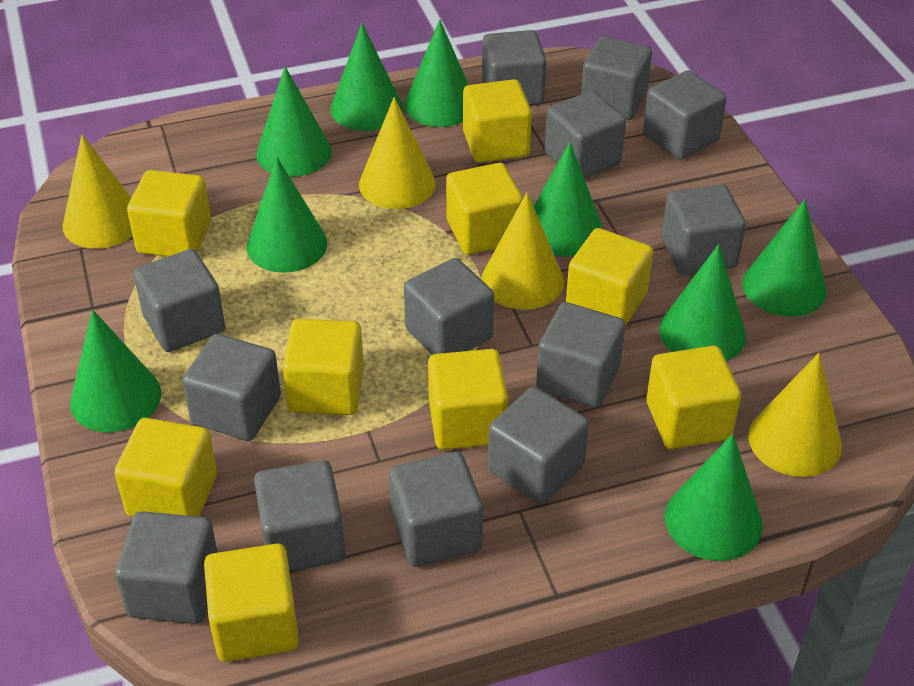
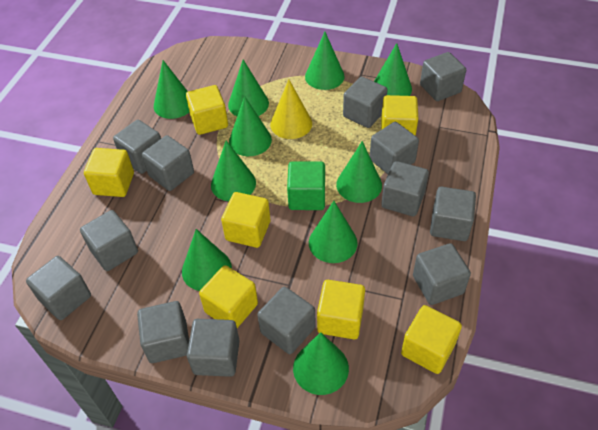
green cone: 9 -> 10
green cube: 0 -> 1
yellow cone: 4 -> 1
yellow cube: 9 -> 7

